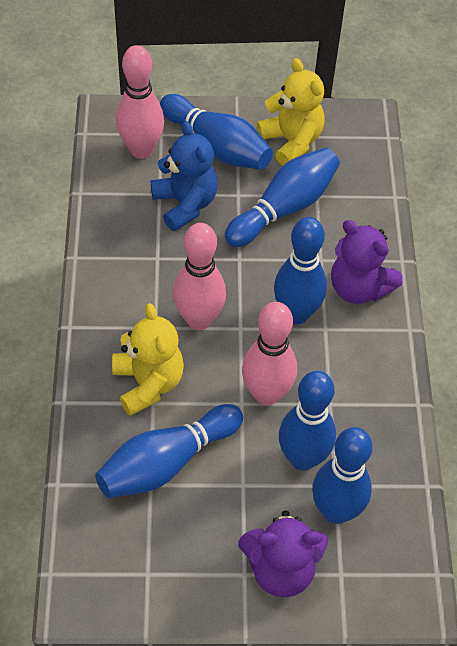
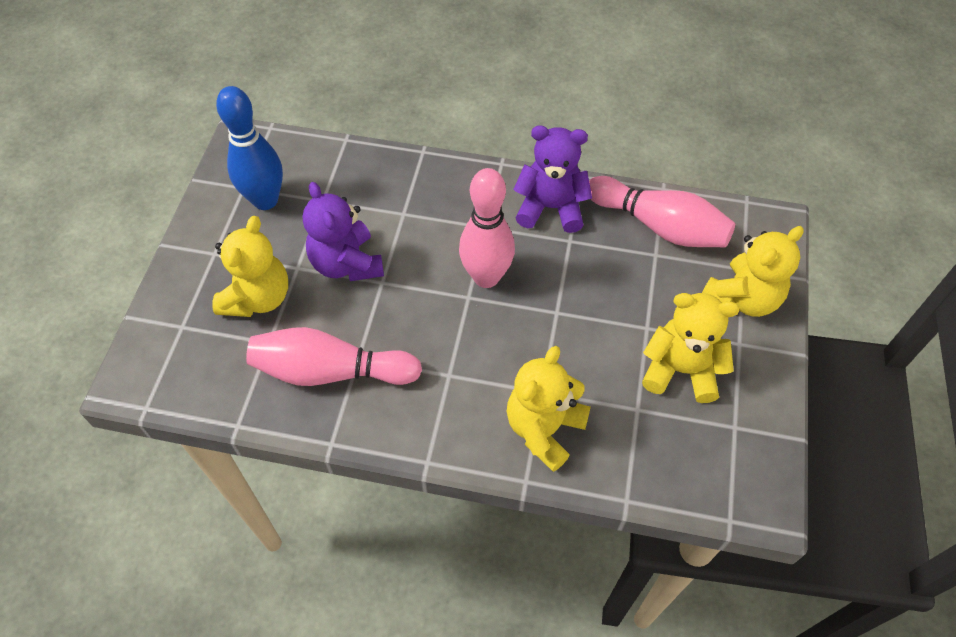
blue bowling pin: 6 -> 1
blue teddy bear: 1 -> 0
yellow teddy bear: 2 -> 4

